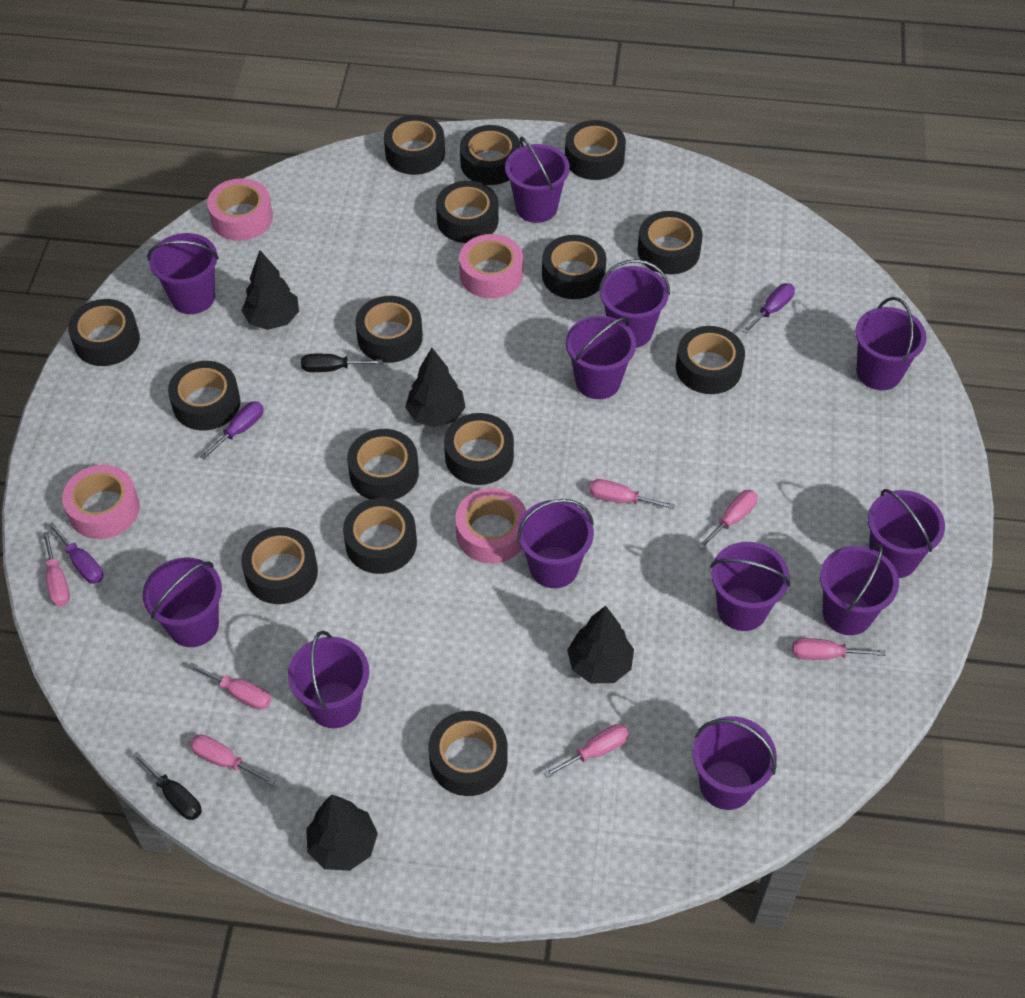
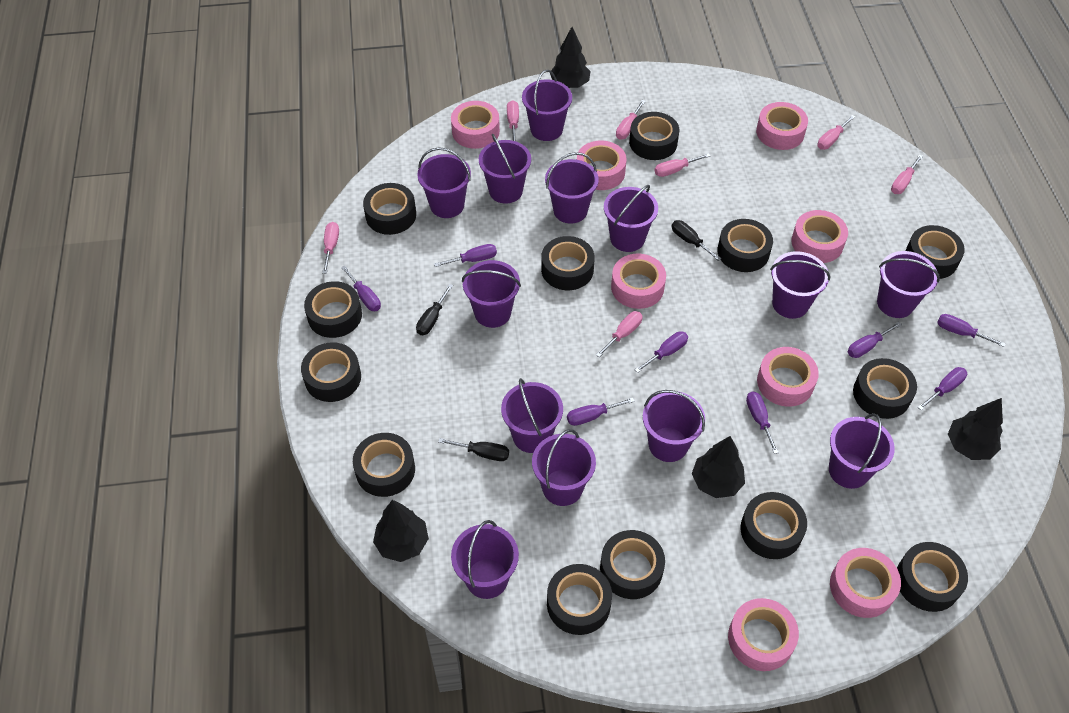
black screwdriver: 2 -> 3
black tape: 15 -> 13
pink tape: 4 -> 8
purple bucket: 12 -> 13
purple screwdriver: 3 -> 8

